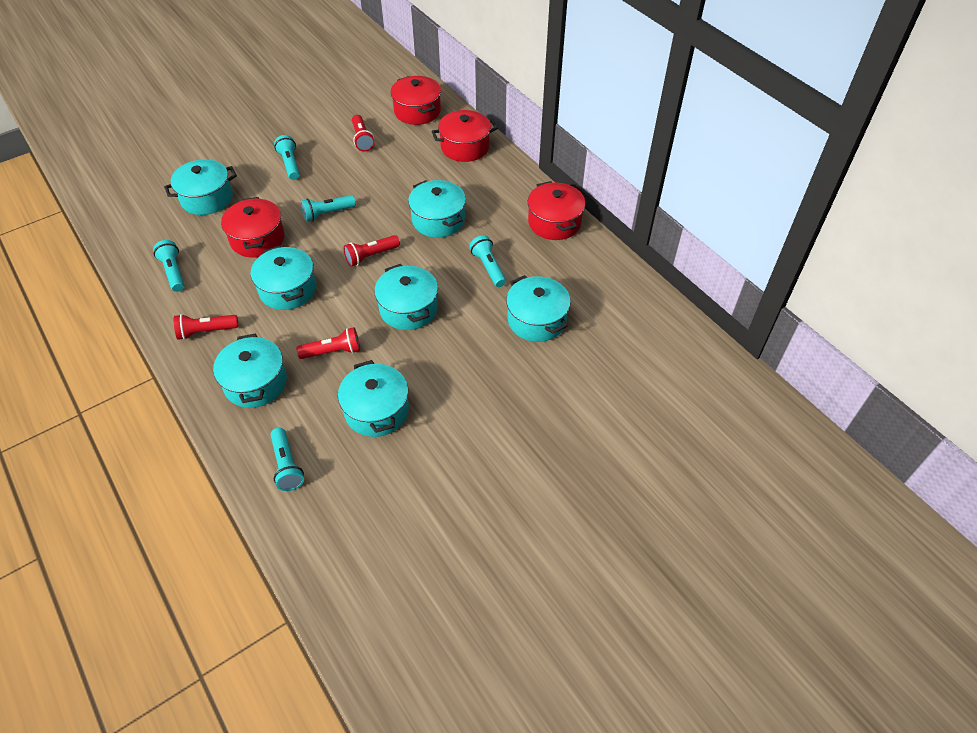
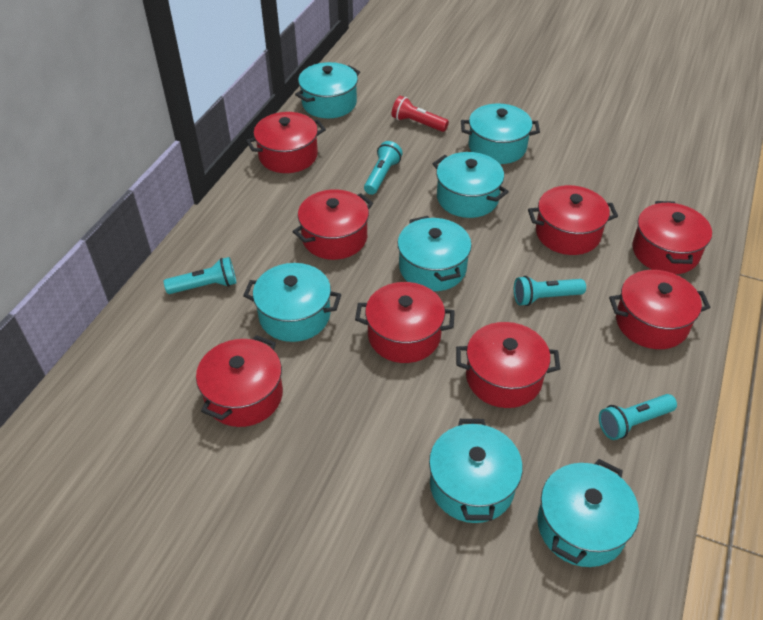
red flashlight: 4 -> 1
red pot: 4 -> 8
turquoise flashlight: 5 -> 4

